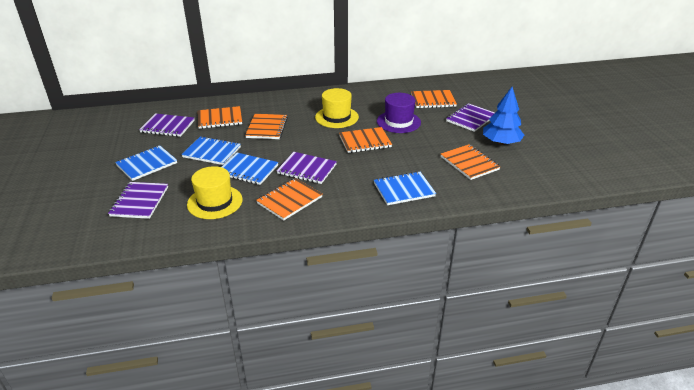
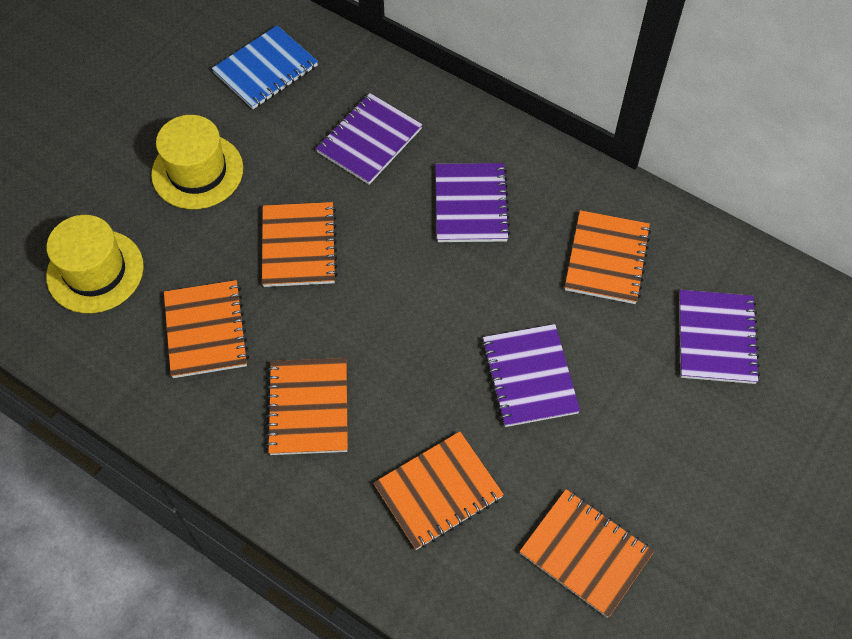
blue notebook: 4 -> 1
blue tree: 1 -> 0
purple hat: 1 -> 0

